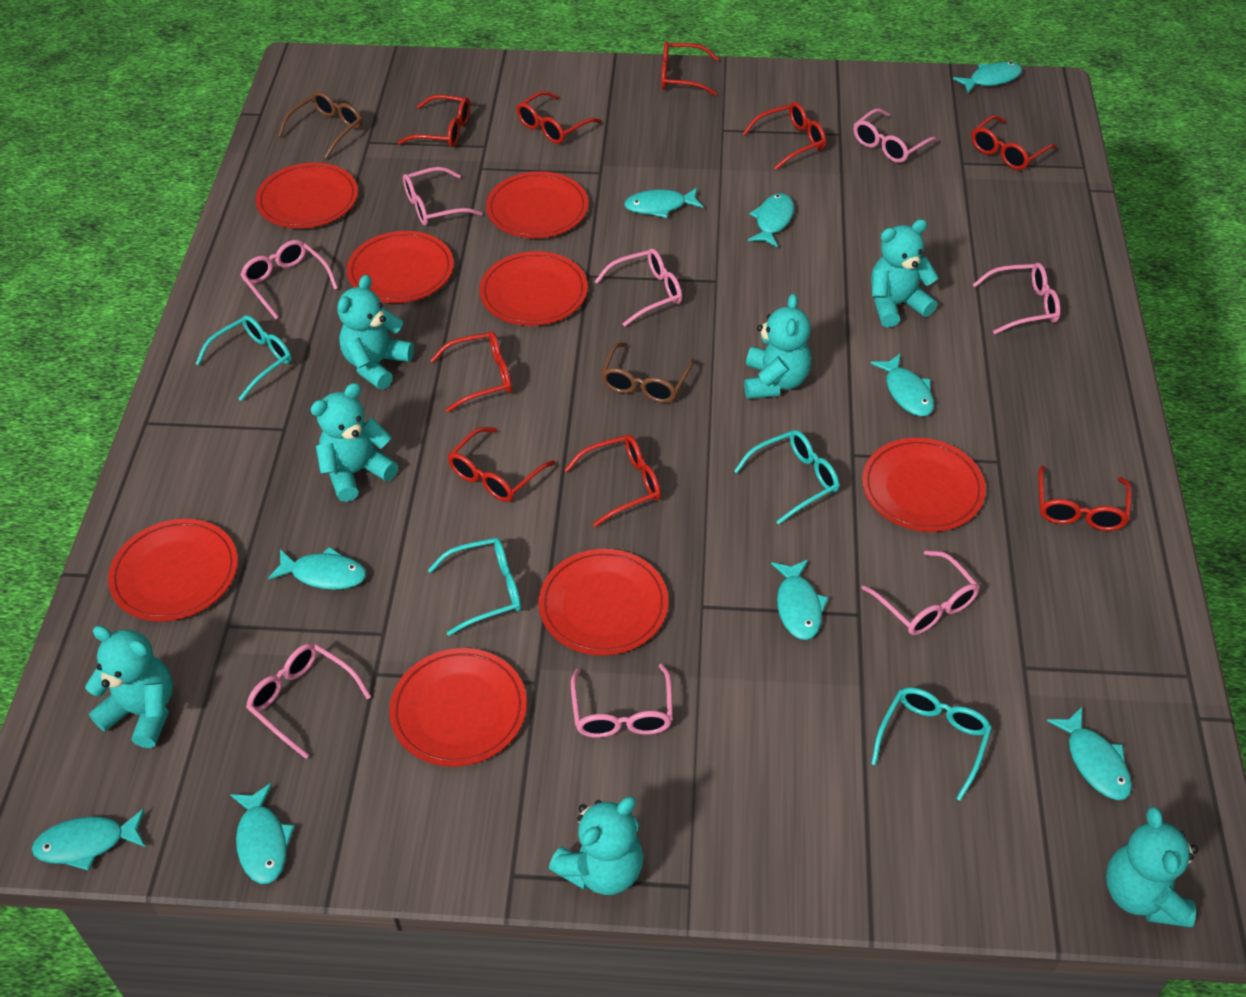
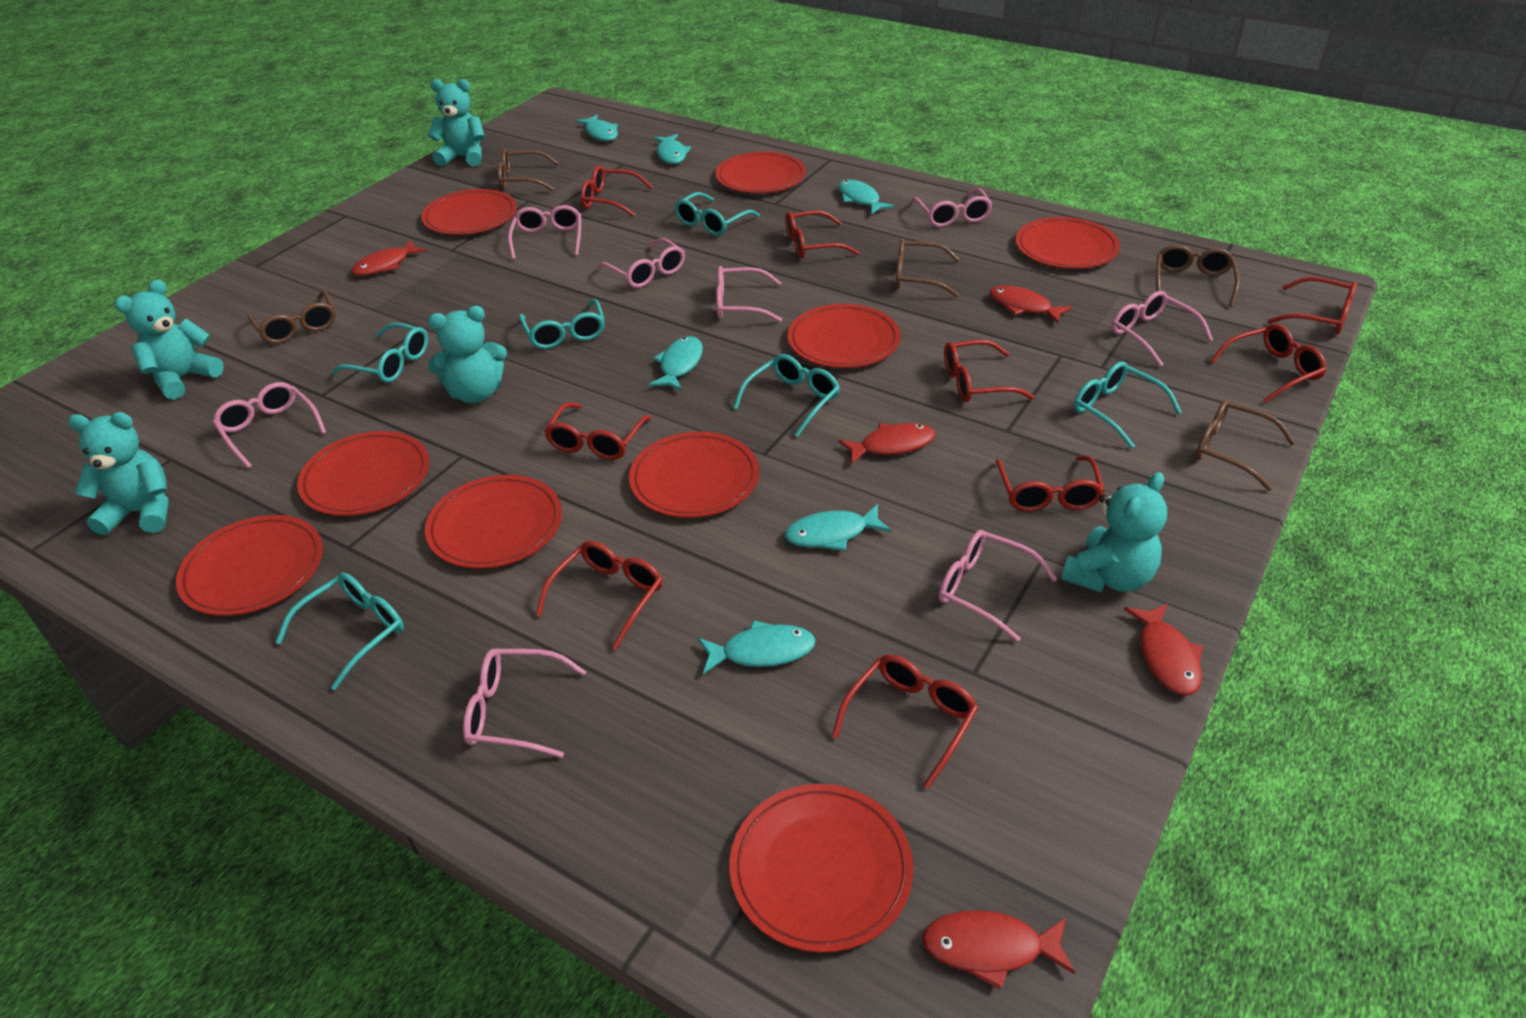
brown glasses: 2 -> 5
red fish: 0 -> 5
red plate: 8 -> 9
turquoise fish: 9 -> 6
turquoise glasses: 4 -> 6
turquoise teddy bear: 7 -> 5

